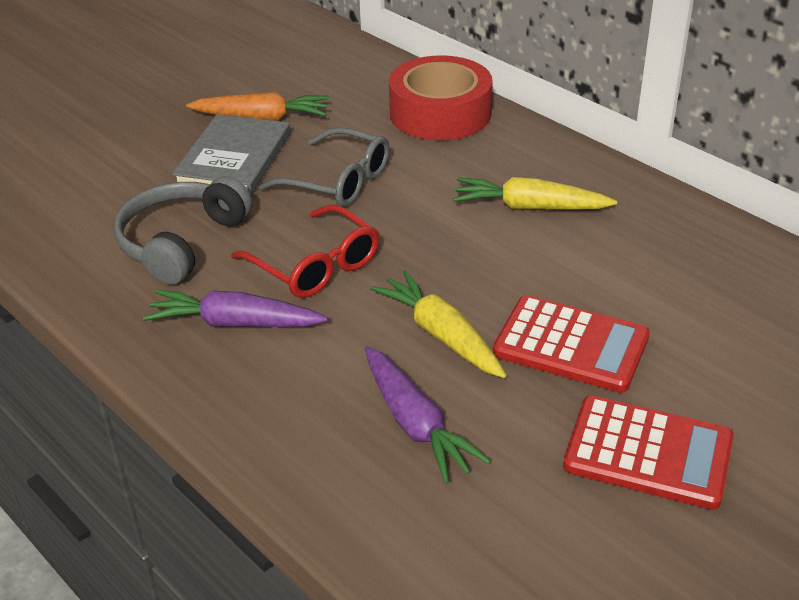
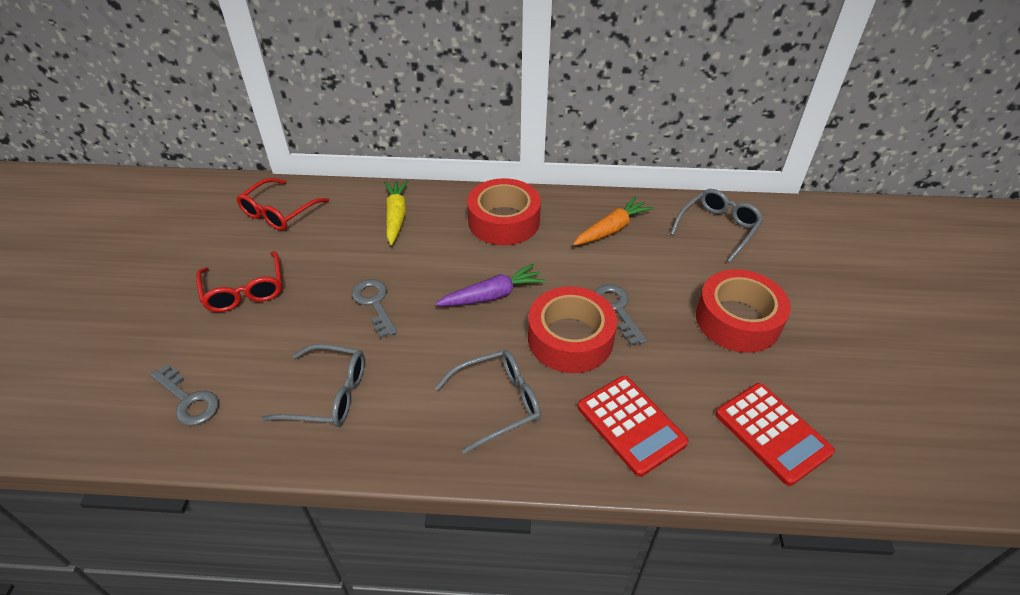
grey book: 1 -> 0
grey glasses: 1 -> 3
grey headphones: 1 -> 0
grey key: 0 -> 3
purple carrot: 2 -> 1
red glasses: 1 -> 2
red tape: 1 -> 3
yellow carrot: 2 -> 1

